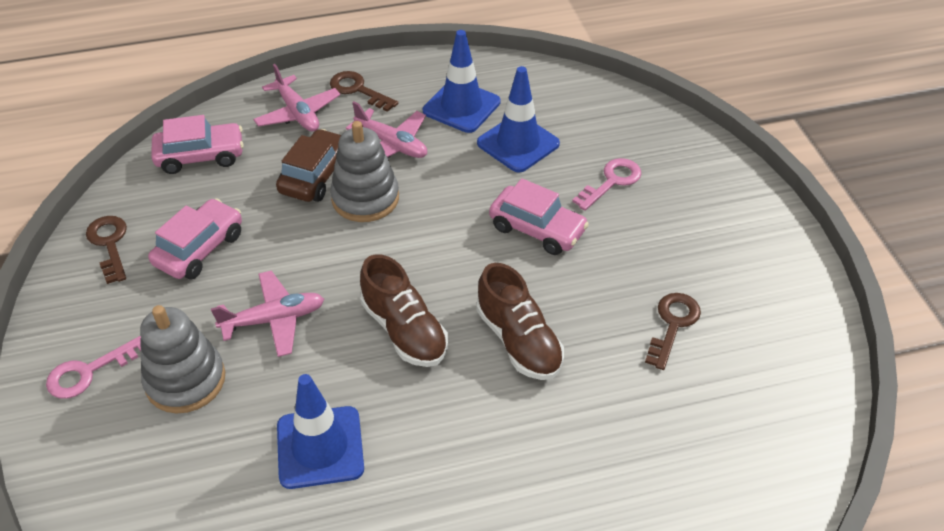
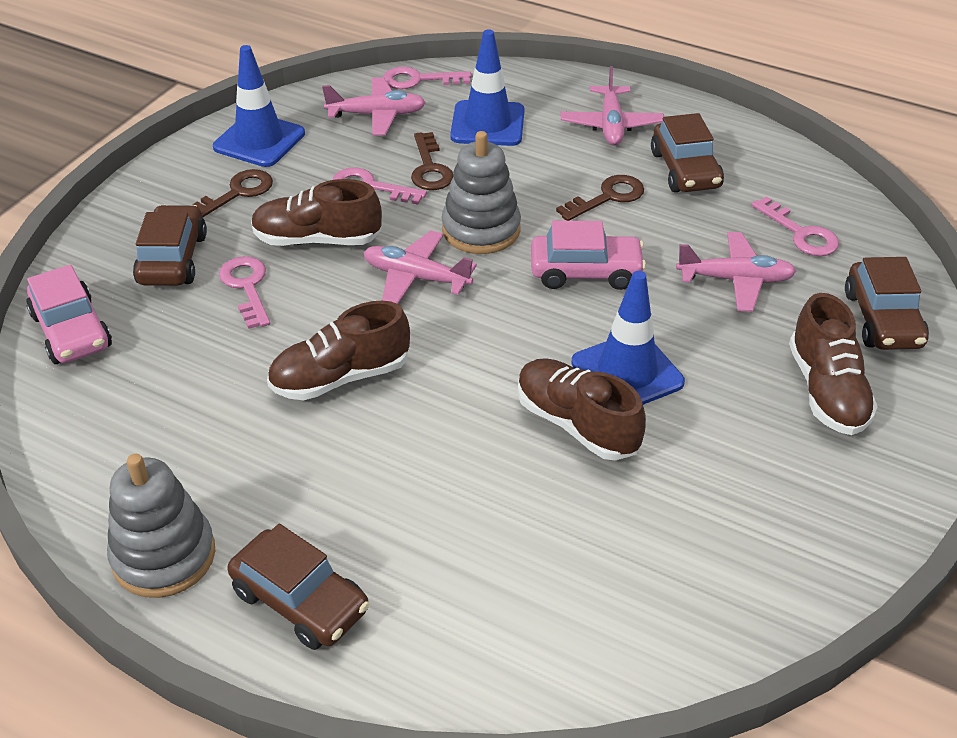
brown car: 1 -> 4
brown shoe: 2 -> 4
pink car: 3 -> 2
pink key: 2 -> 4
pink plane: 3 -> 4

